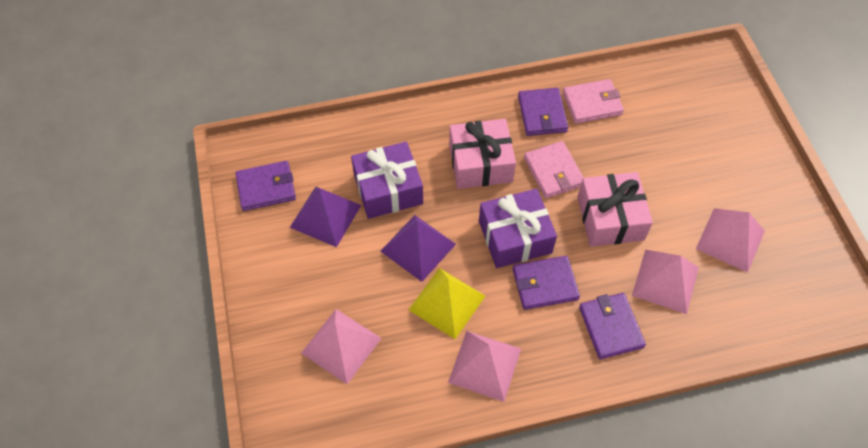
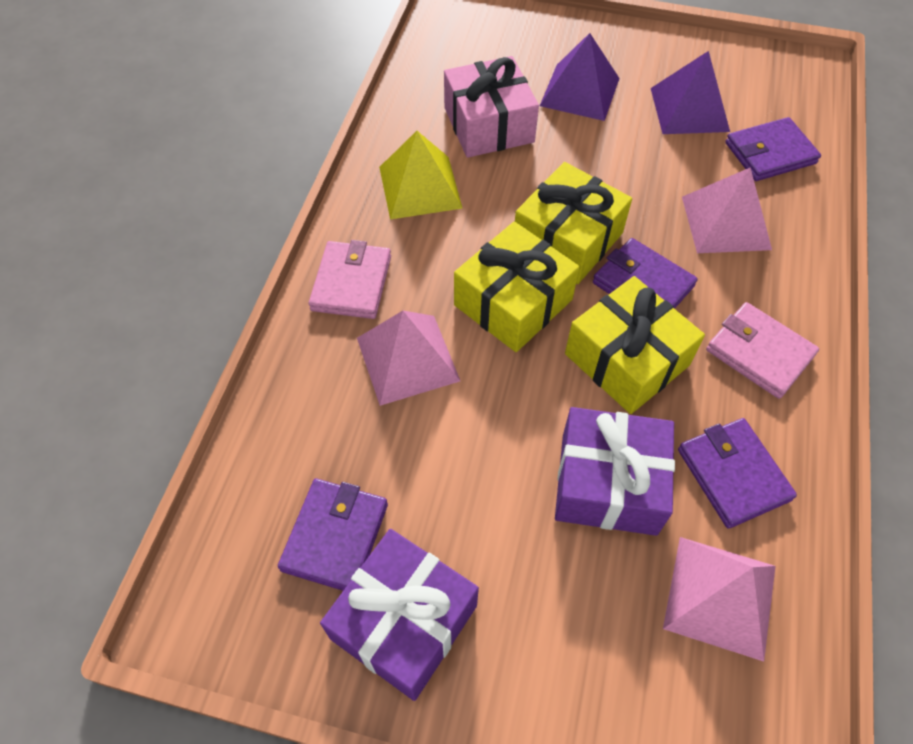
pink gift: 2 -> 1
pink pyramid: 4 -> 3
yellow gift: 0 -> 3

